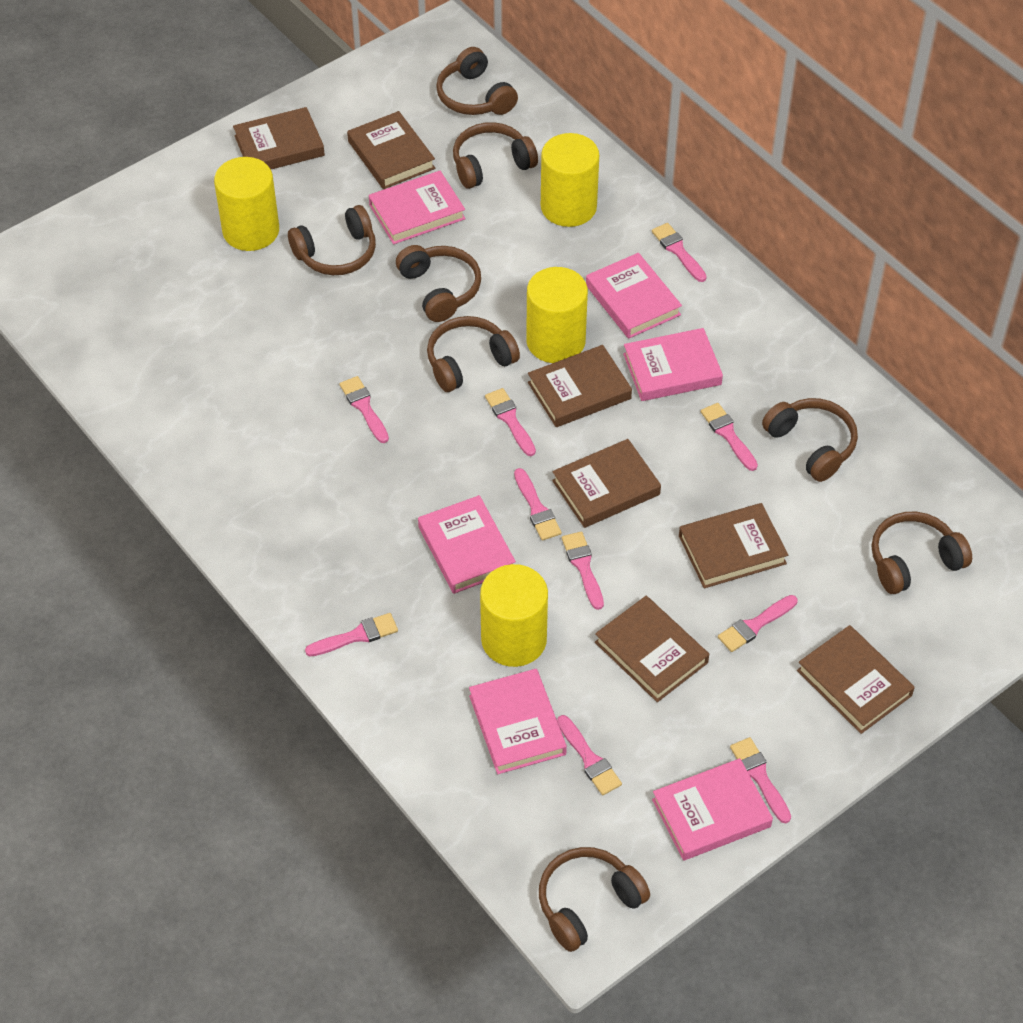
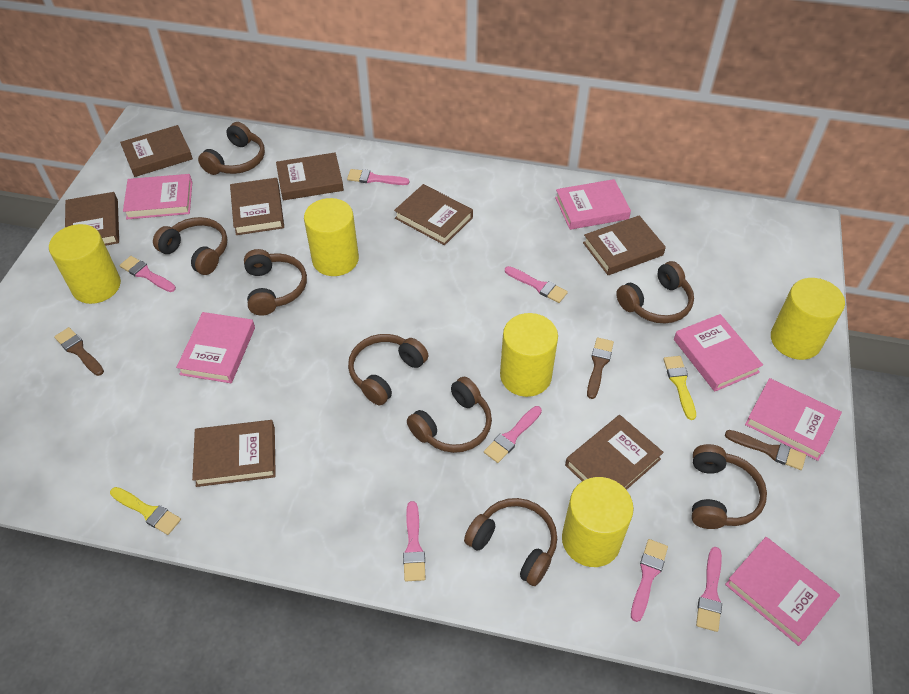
brown book: 7 -> 8
brown brush: 0 -> 3
pink brush: 10 -> 7
yellow brush: 0 -> 2
yellow cylinder: 4 -> 5

